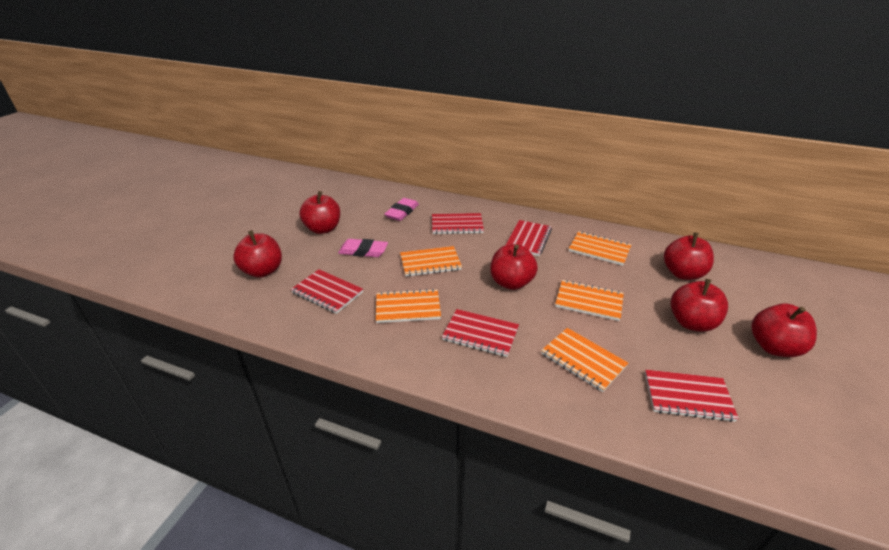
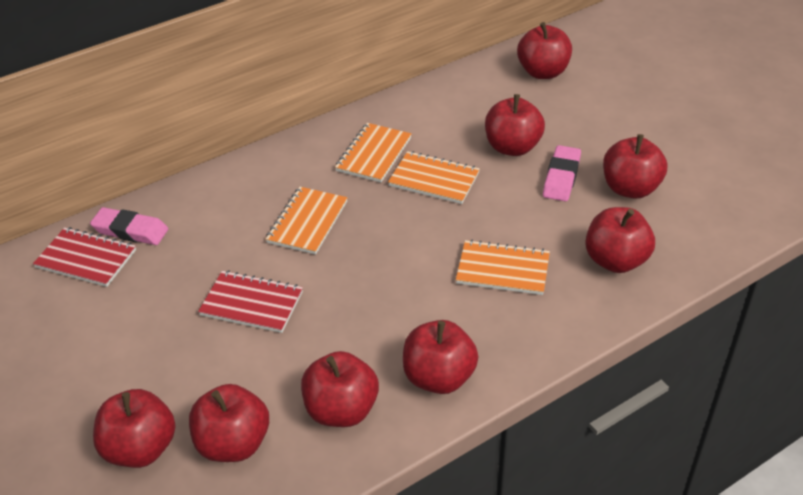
orange notebook: 5 -> 4
red apple: 6 -> 8
red notebook: 5 -> 2

